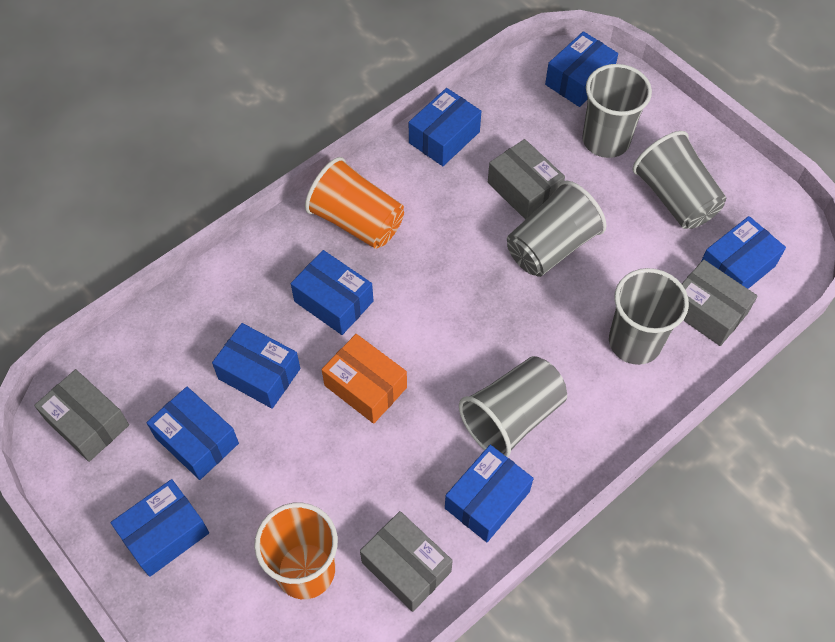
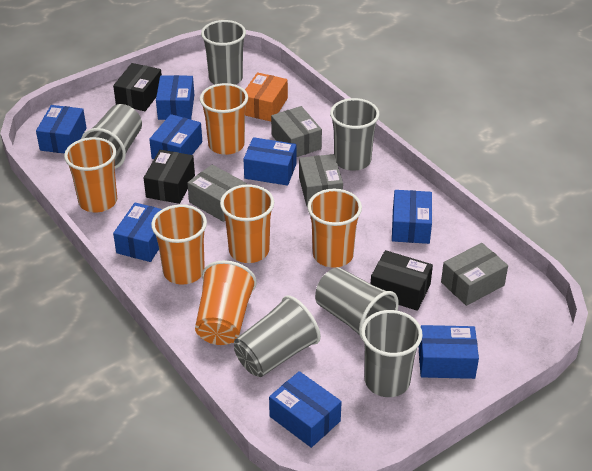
black box: 0 -> 3
grey cup: 5 -> 6
orange cup: 2 -> 6

